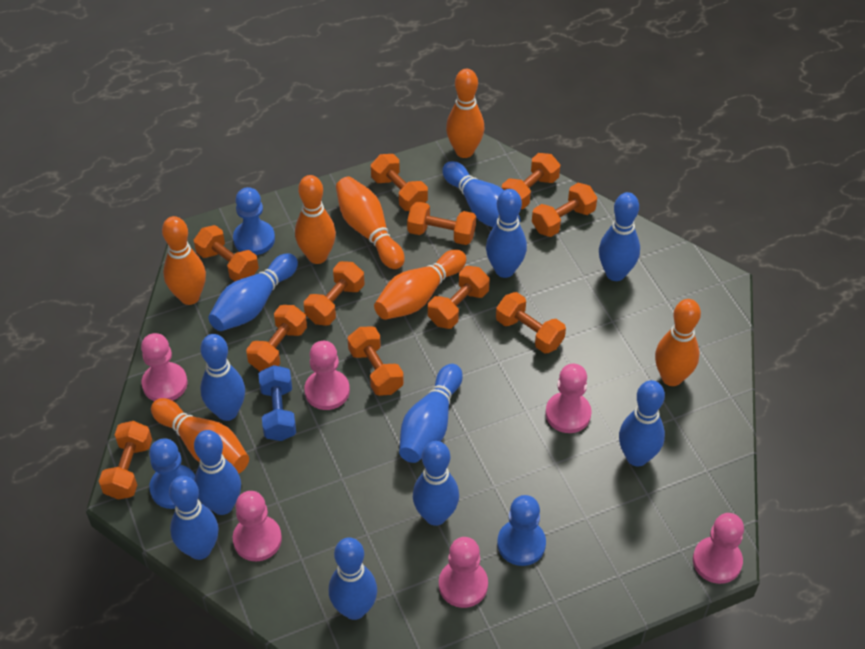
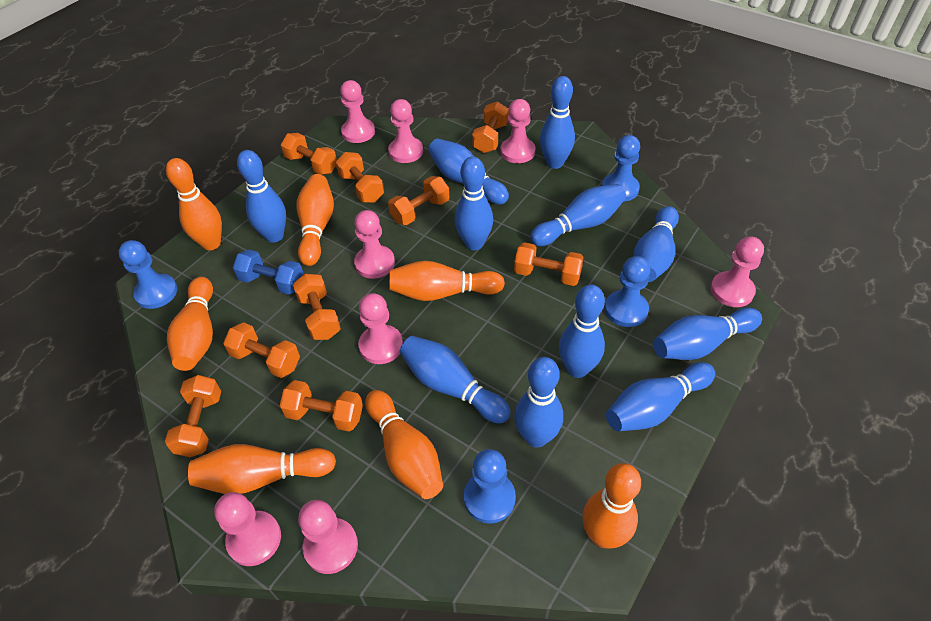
blue pawn: 3 -> 4
orange dumbbell: 11 -> 9
pink pawn: 6 -> 8

